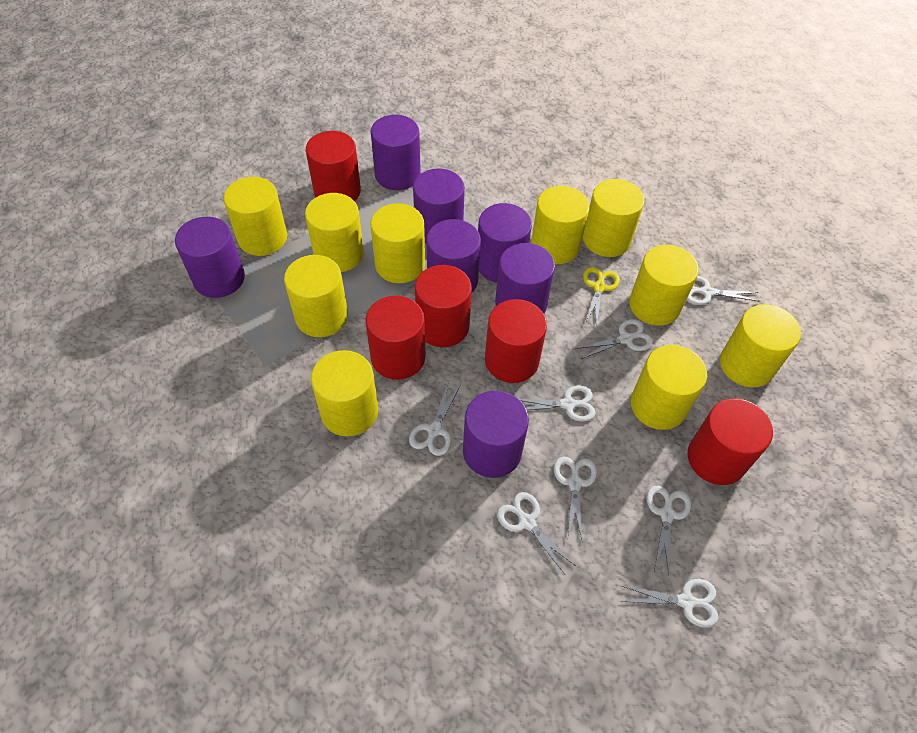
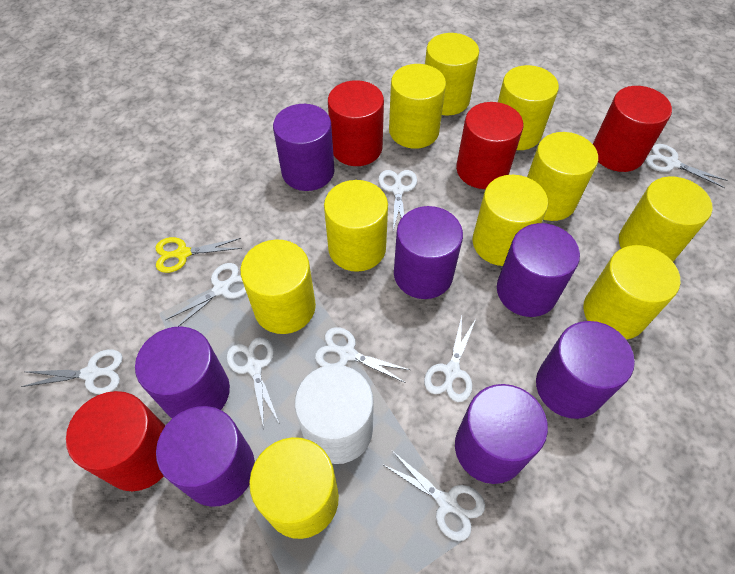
red cylinder: 5 -> 4
white cylinder: 0 -> 1

